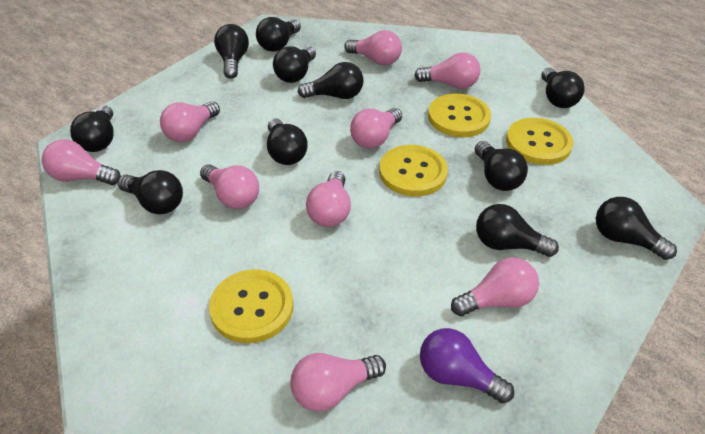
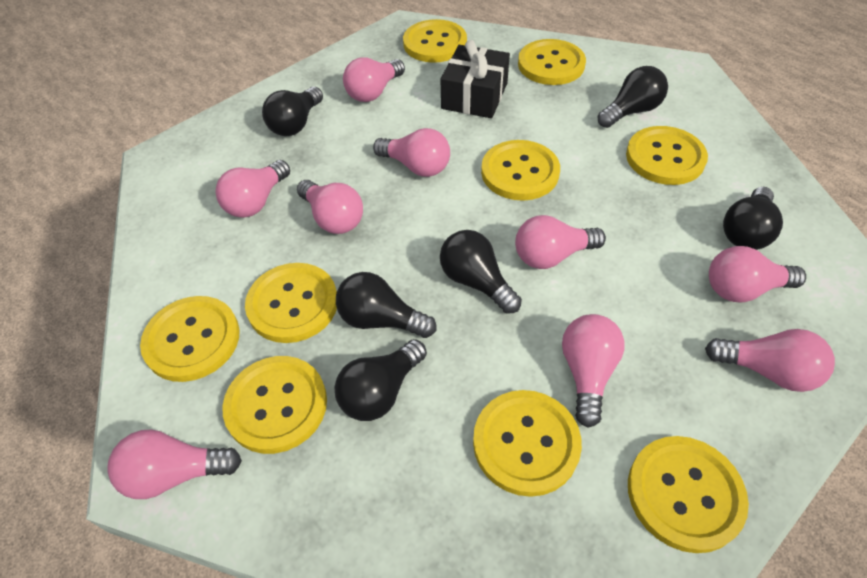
black gift: 0 -> 1
black light bulb: 11 -> 6
purple light bulb: 1 -> 0
yellow button: 4 -> 9

